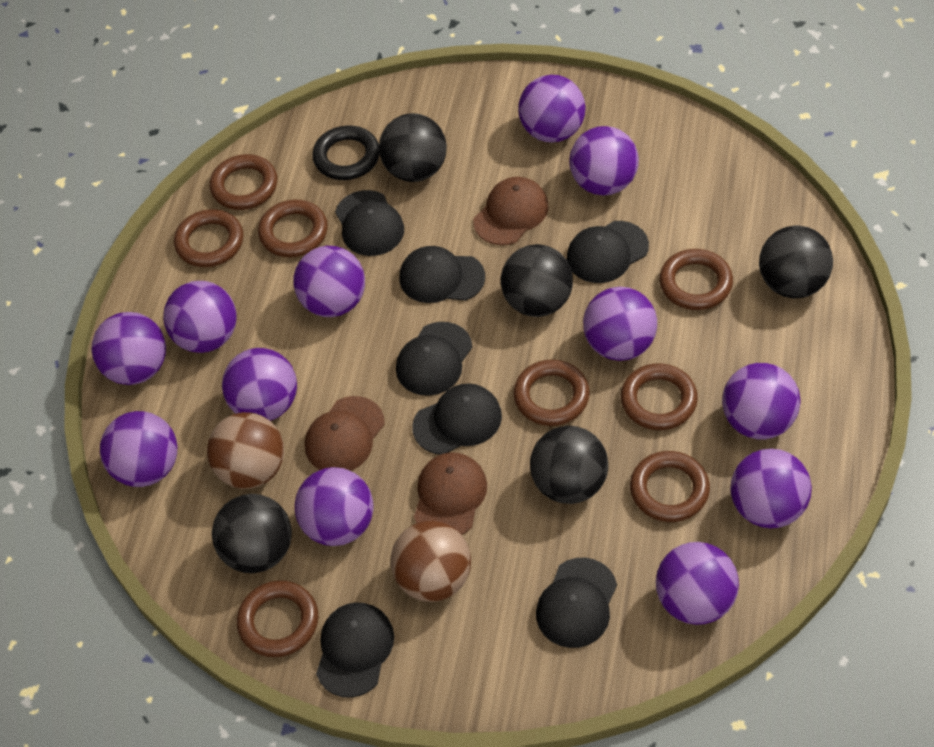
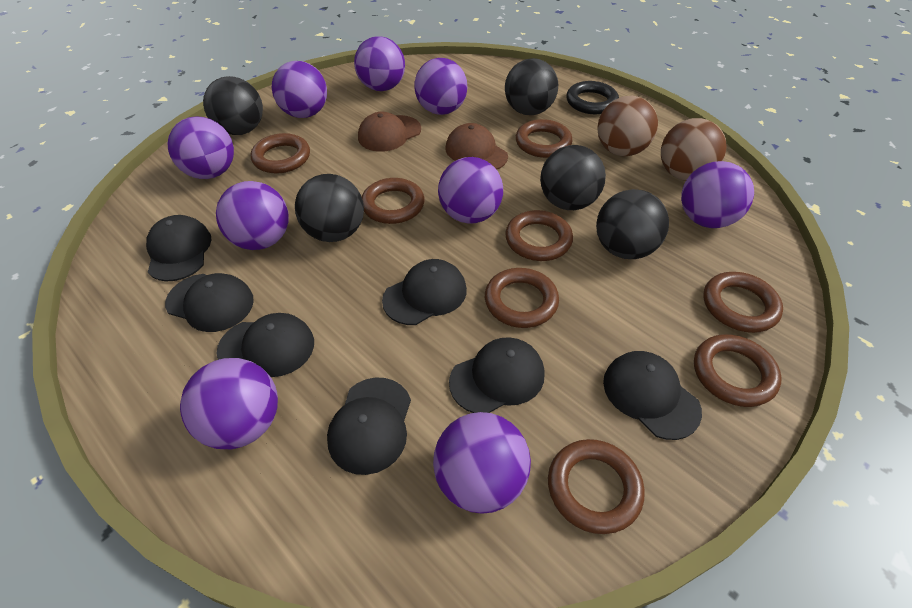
brown cap: 3 -> 2
purple ball: 12 -> 9

